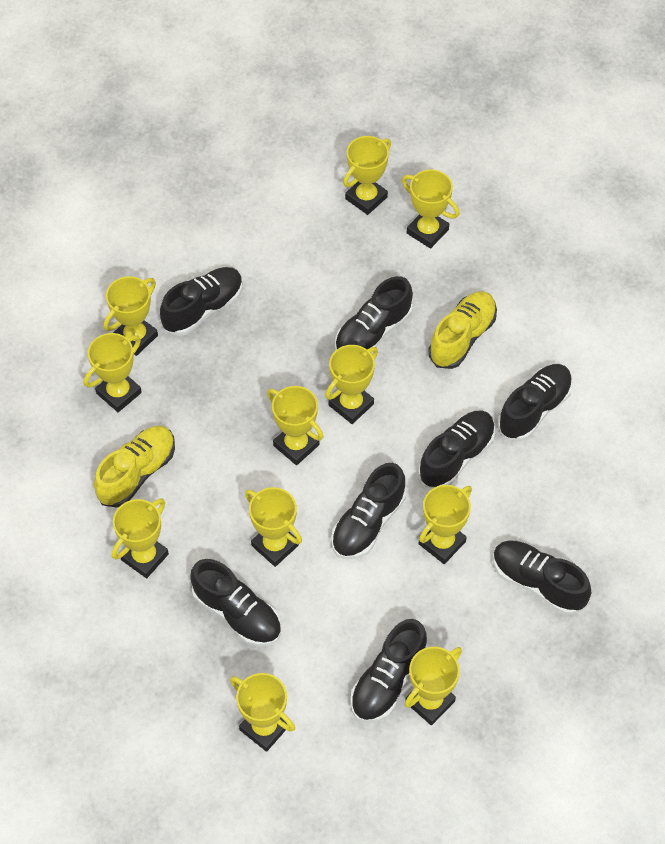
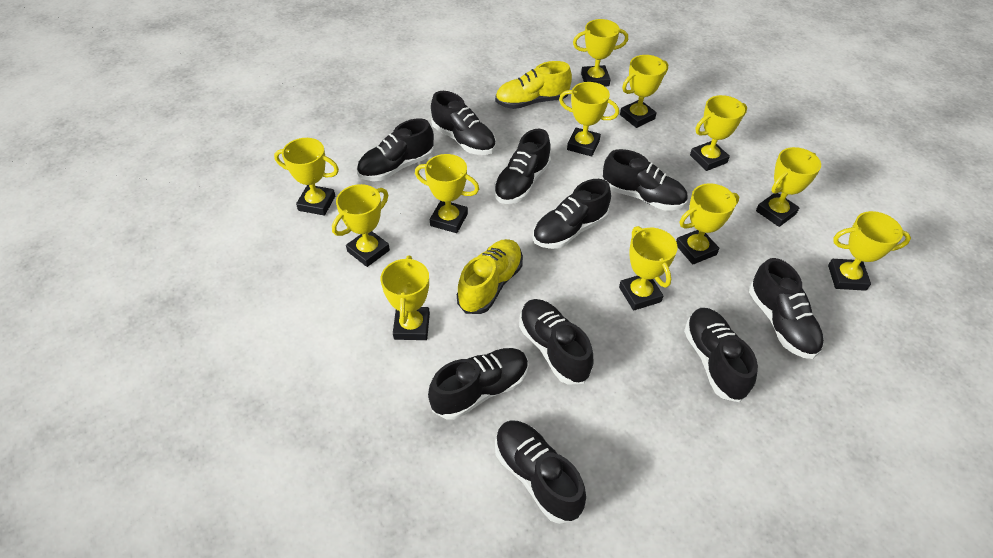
black shoe: 8 -> 10
yellow trophy: 11 -> 12

